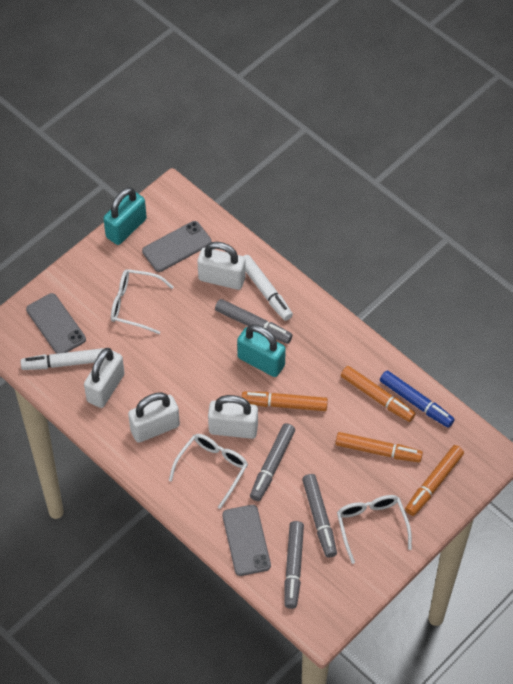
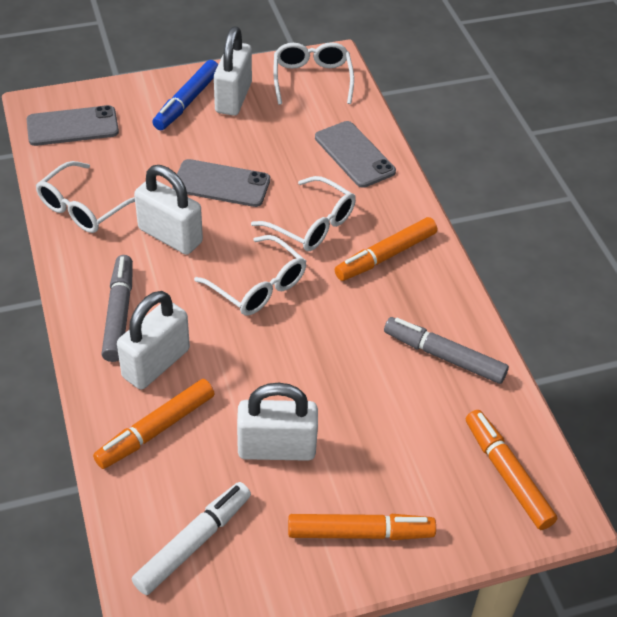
grey marker: 4 -> 2
turquoise padlock: 2 -> 0
white glasses: 3 -> 4
white marker: 2 -> 1

